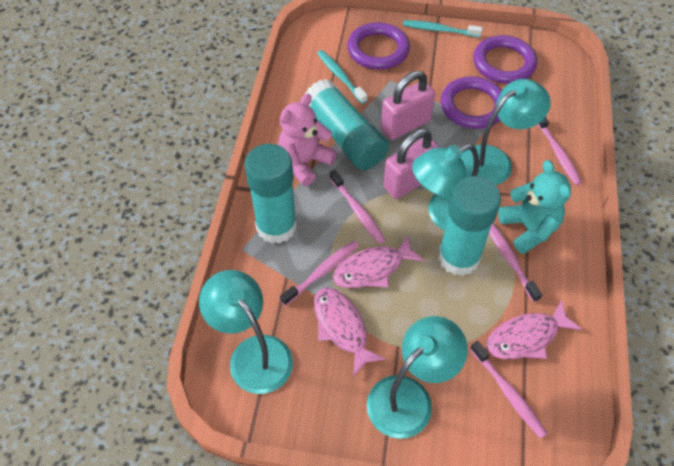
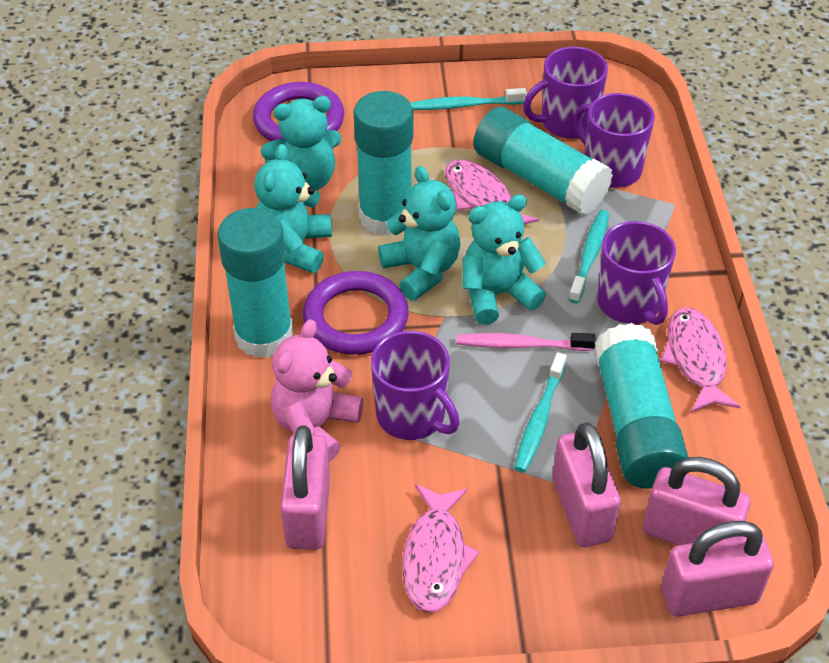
pink padlock: 2 -> 4
pink toothbrush: 5 -> 1
purple mug: 0 -> 4
purple ring: 3 -> 2
turquoise glue stick: 3 -> 4
turquoise lamp: 4 -> 0
turquoise teddy bear: 1 -> 4
turquoise toothbrush: 2 -> 3

